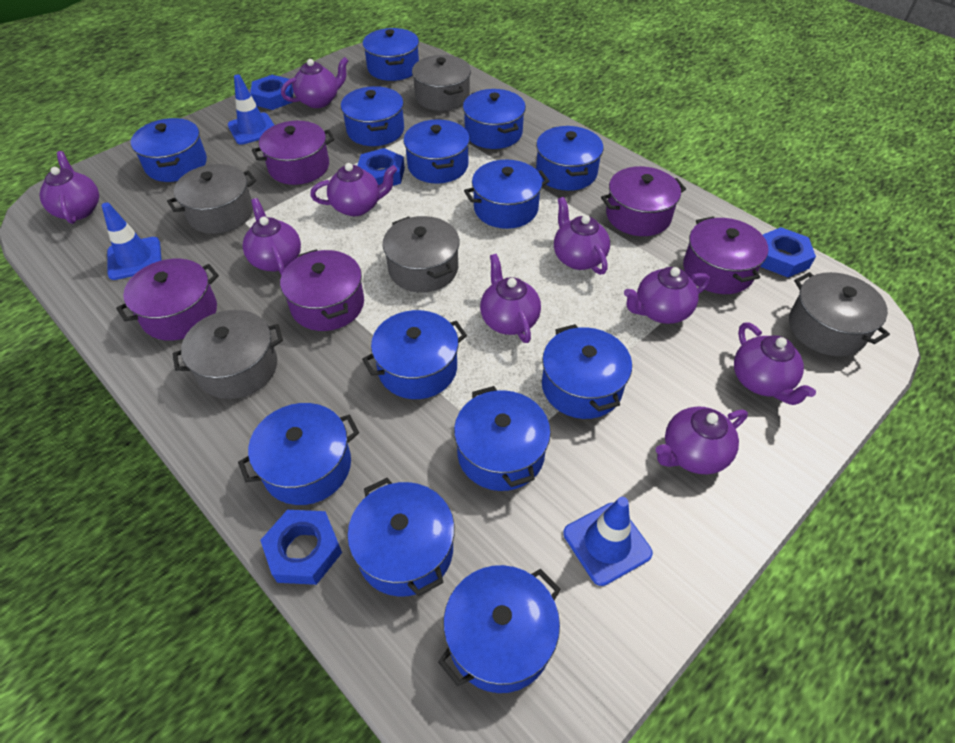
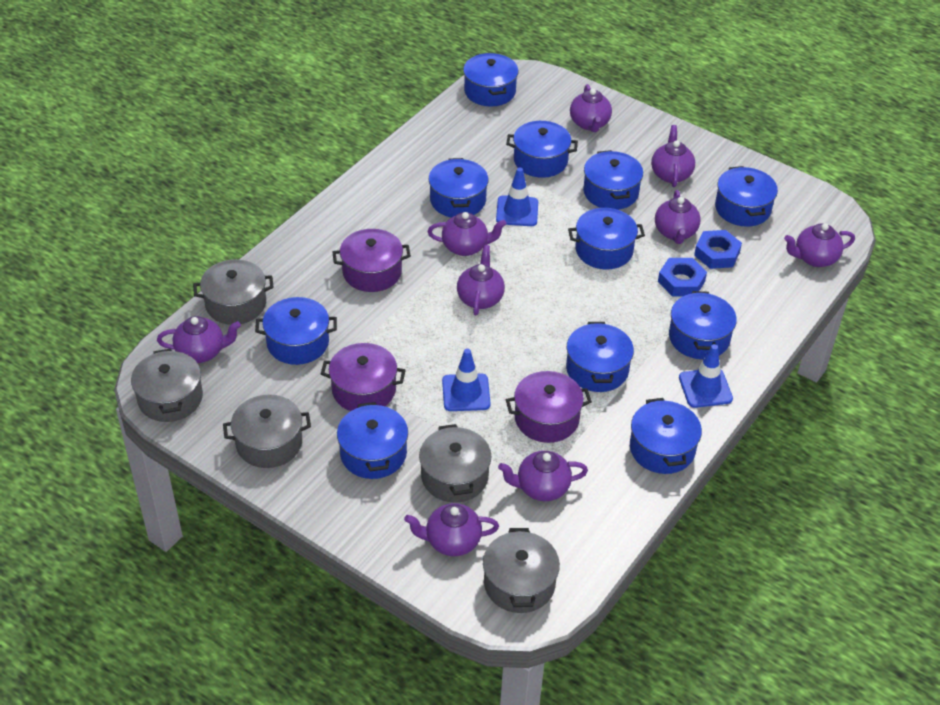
blue nut: 4 -> 2
blue pot: 13 -> 11
purple pot: 5 -> 3

